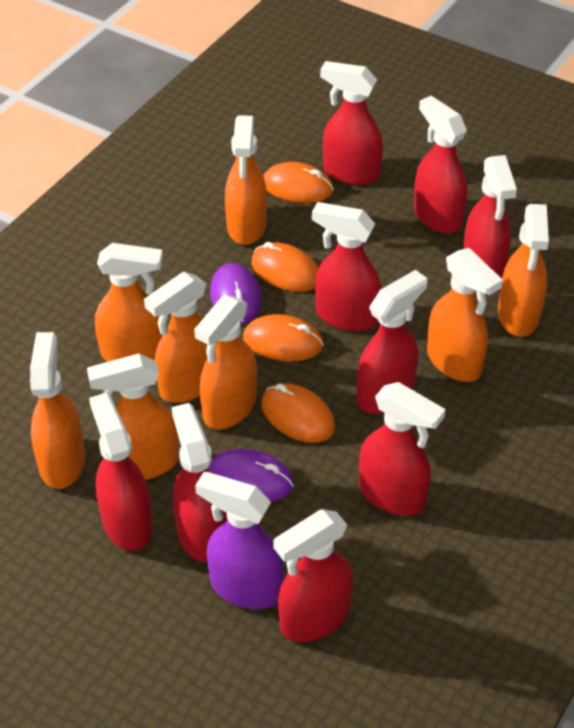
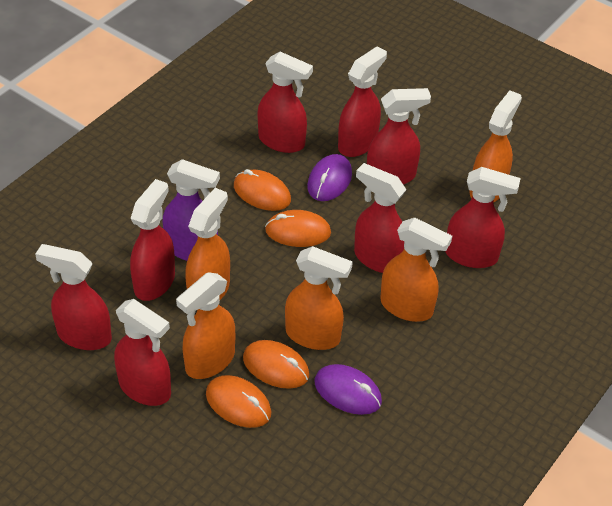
orange spray bottle: 8 -> 5
red spray bottle: 9 -> 8

